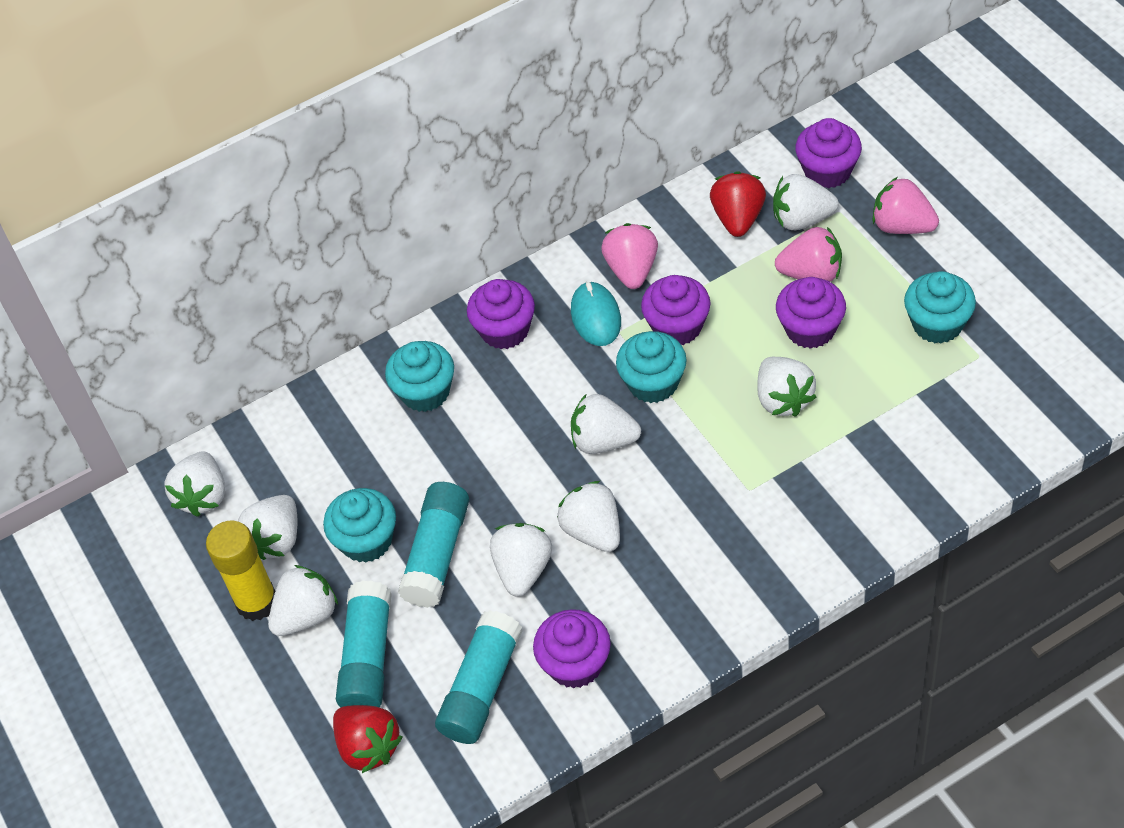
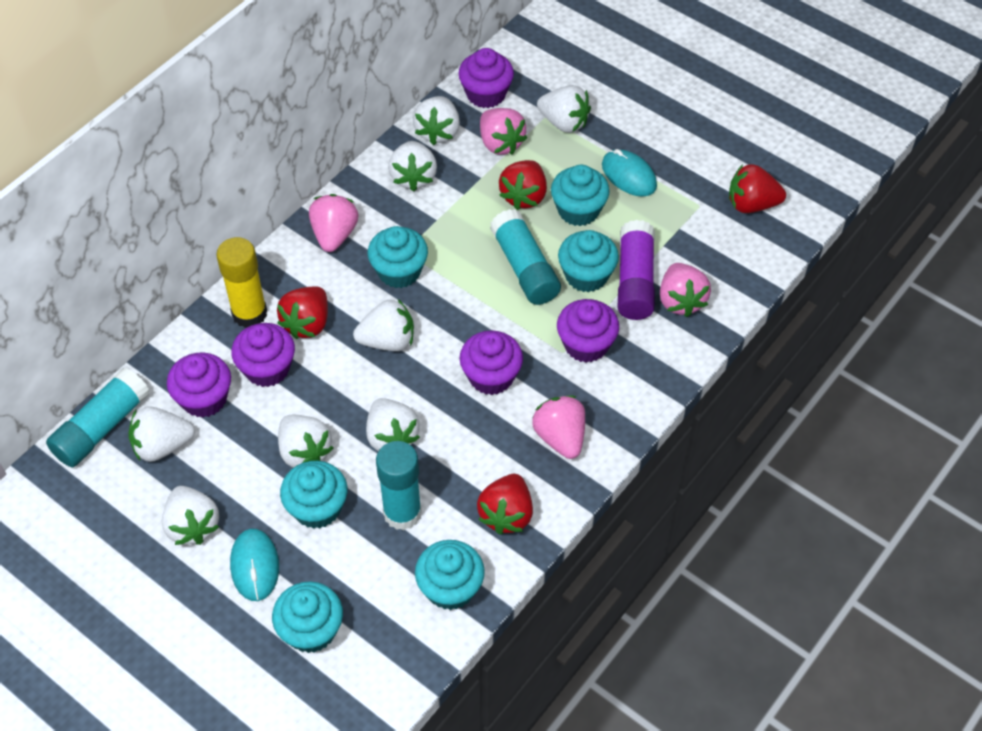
pink strawberry: 3 -> 4
purple glue stick: 0 -> 1
red strawberry: 2 -> 4
turquoise cupcake: 4 -> 6
turquoise mouse: 1 -> 2

